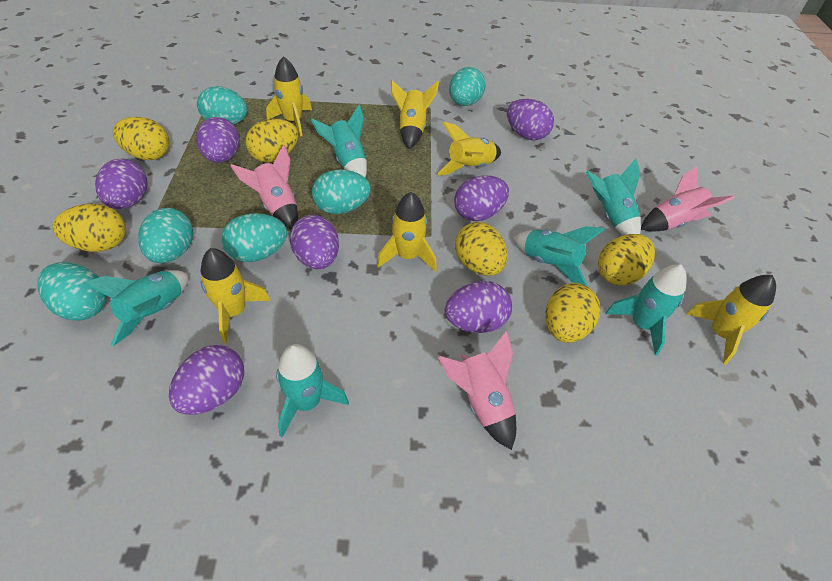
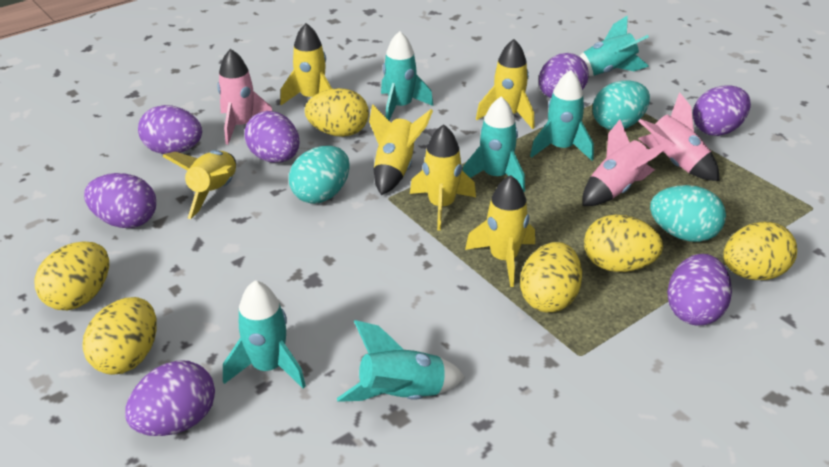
turquoise egg: 6 -> 3

